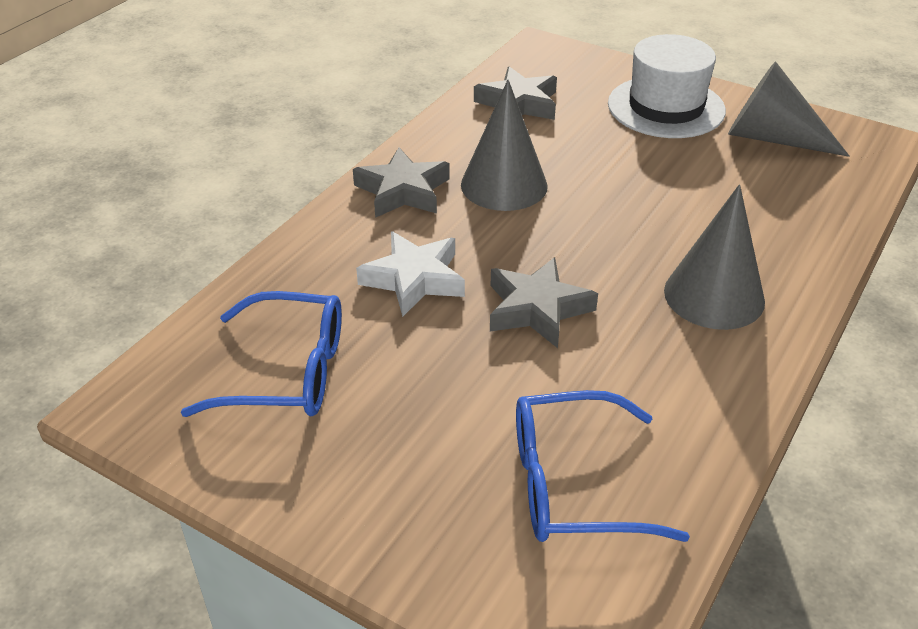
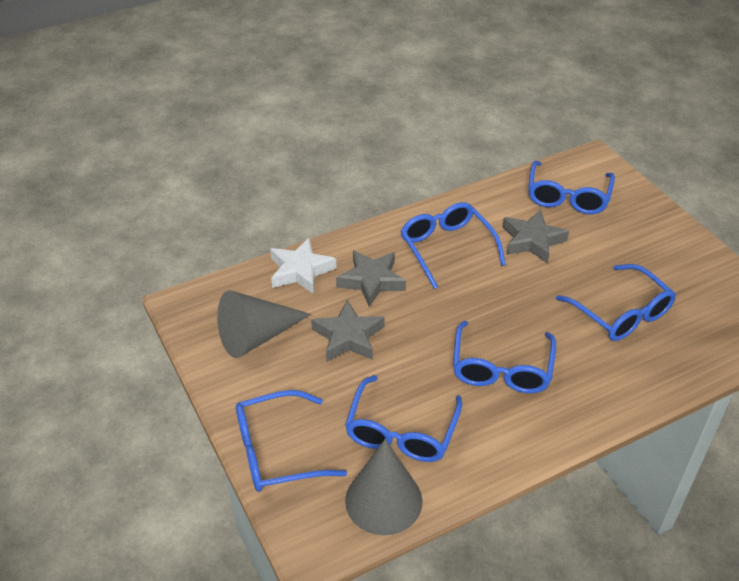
blue glasses: 2 -> 6
grey cone: 3 -> 2
white hat: 1 -> 0

